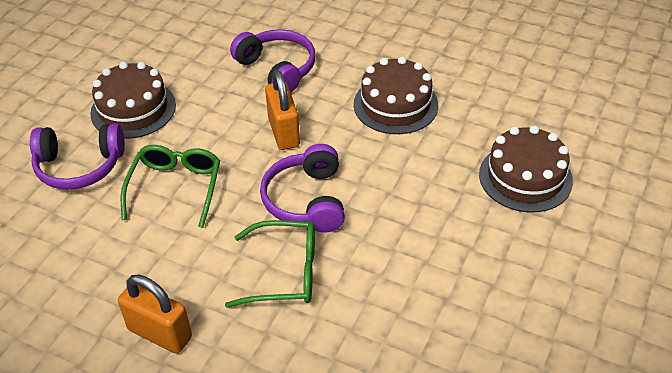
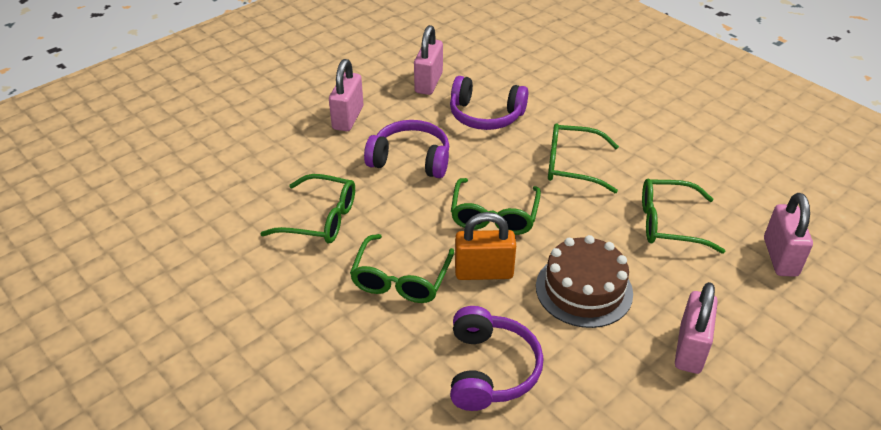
brown cake: 3 -> 1
green glasses: 2 -> 5
orange padlock: 2 -> 1
pink padlock: 0 -> 4

